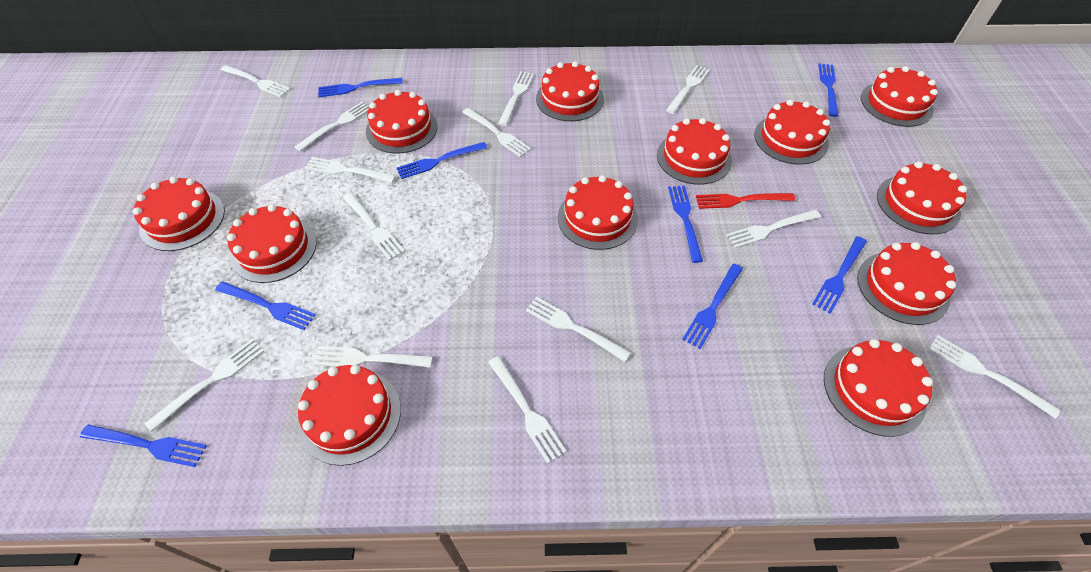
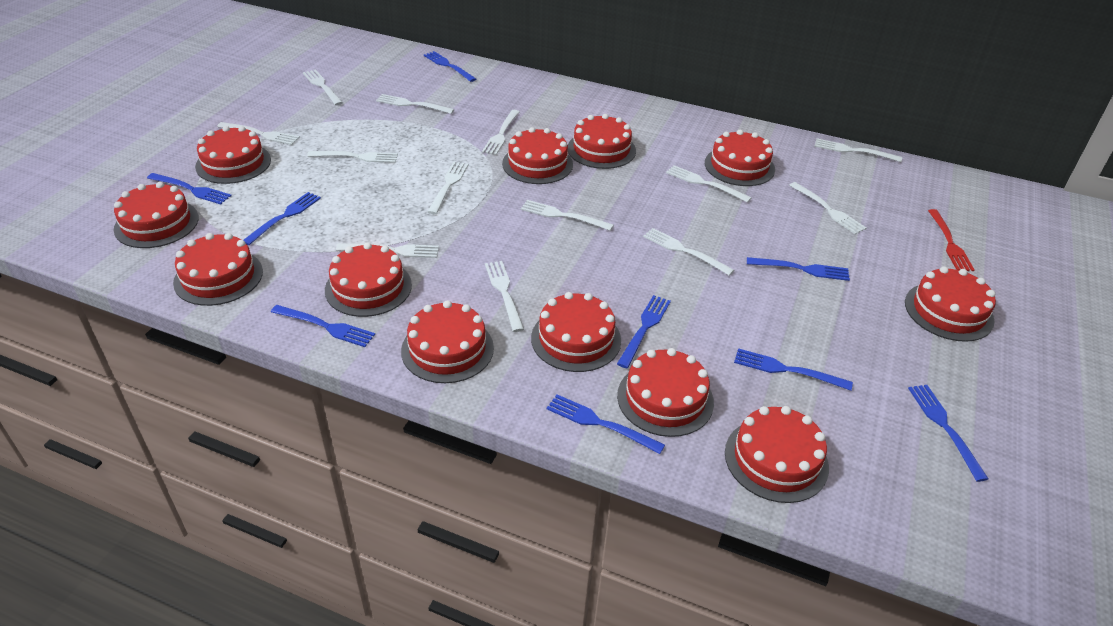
blue fork: 8 -> 9

